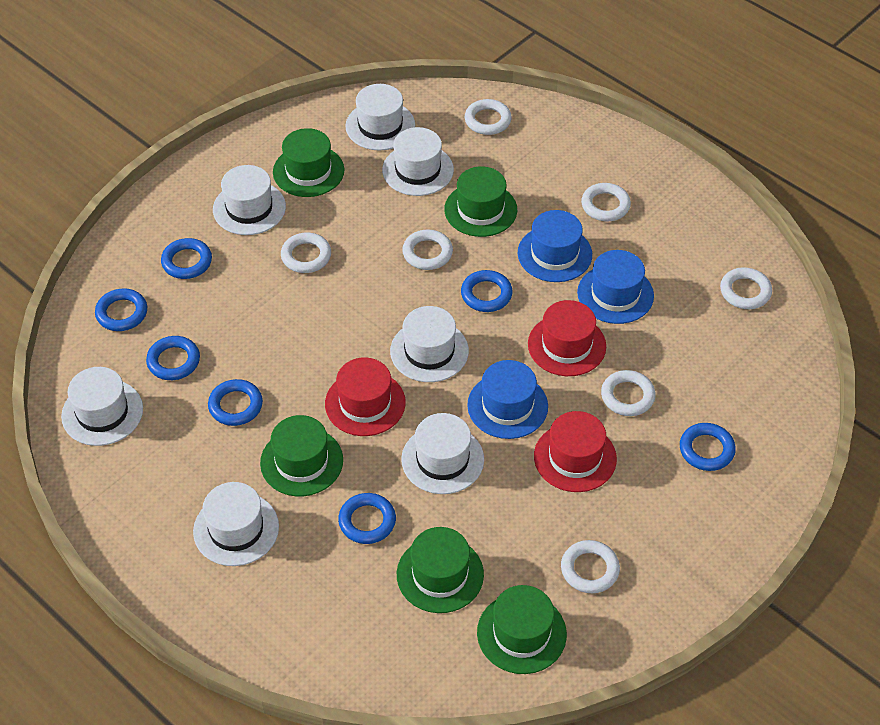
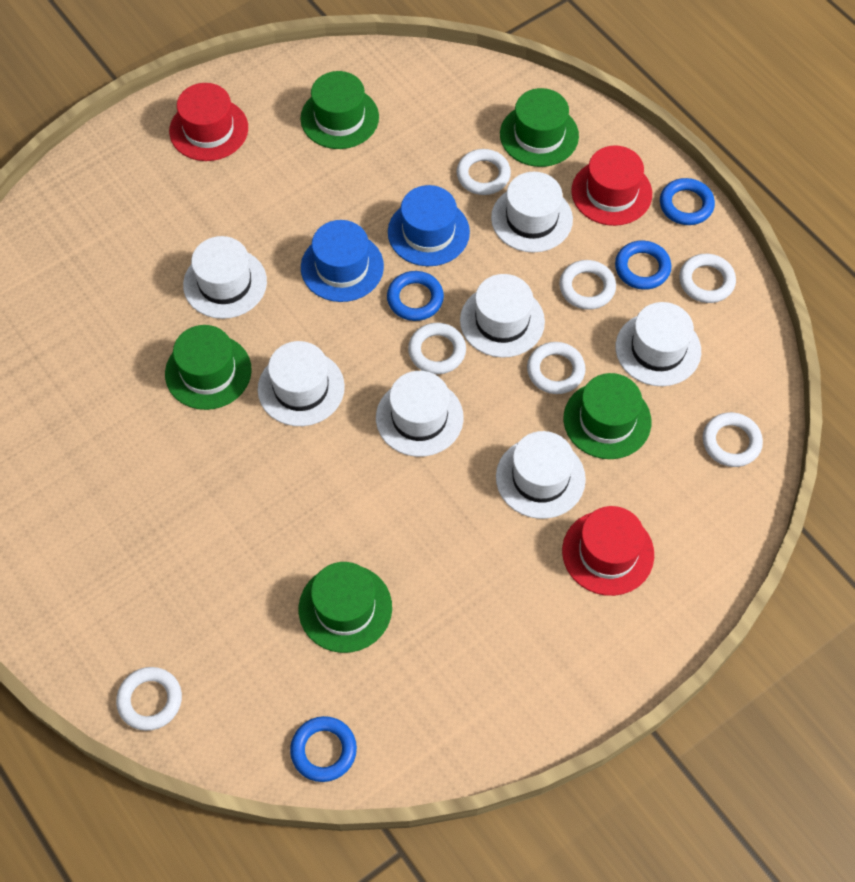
blue hat: 3 -> 2
blue ring: 7 -> 4

